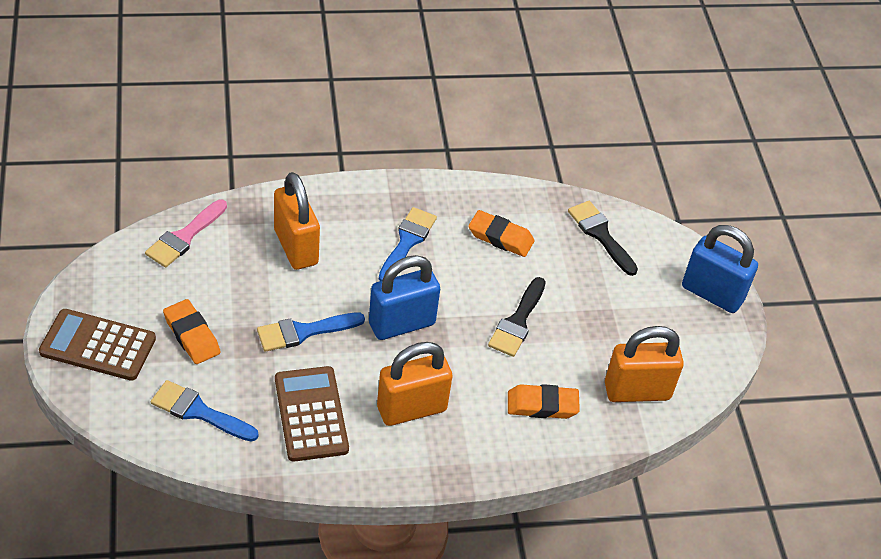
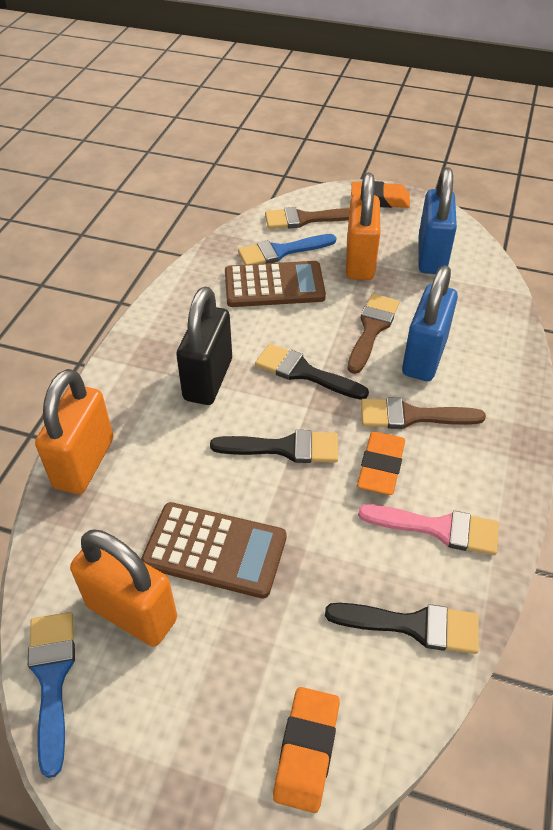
black brush: 2 -> 3
black padlock: 0 -> 1
blue brush: 3 -> 2
brown brush: 0 -> 3

